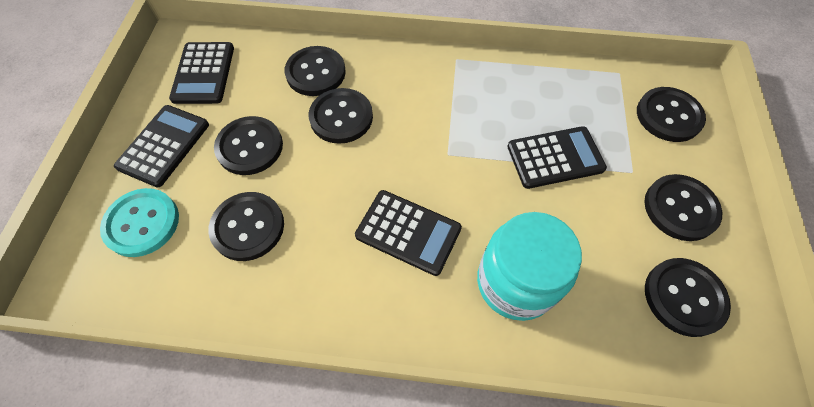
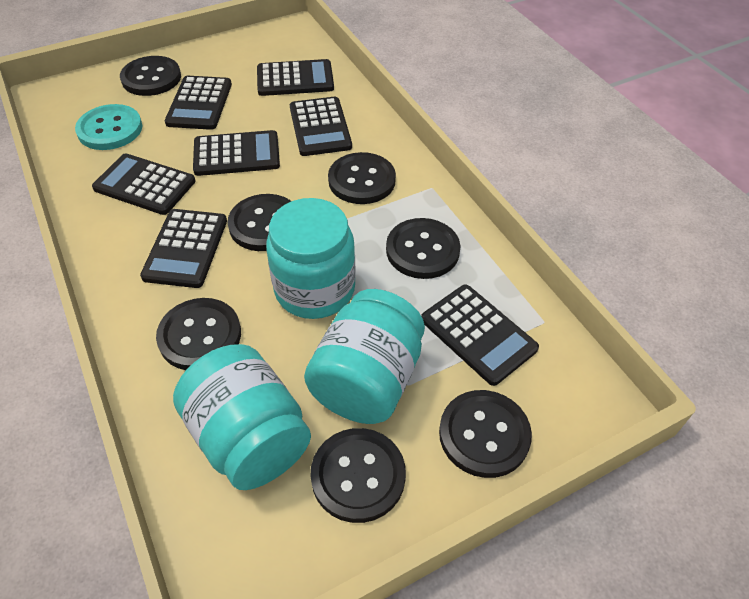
black calculator: 4 -> 7
turquoise jar: 1 -> 3

